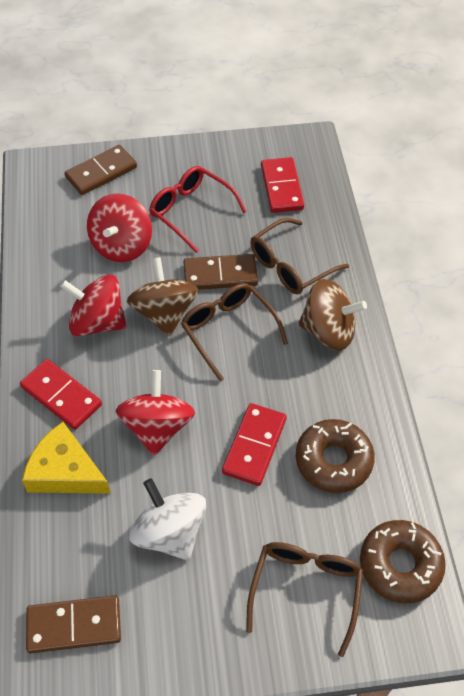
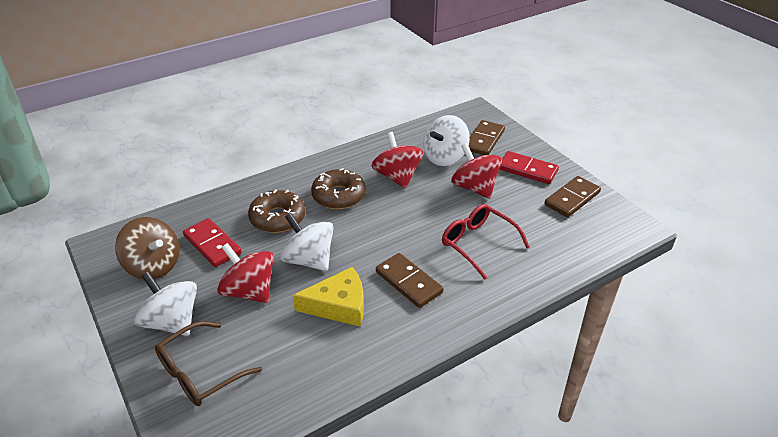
brown glasses: 3 -> 1
brown spinning top: 2 -> 1
red domino: 3 -> 2
white spinning top: 1 -> 3

